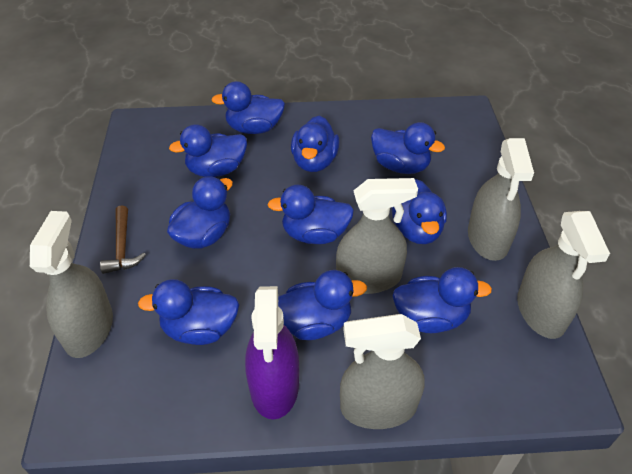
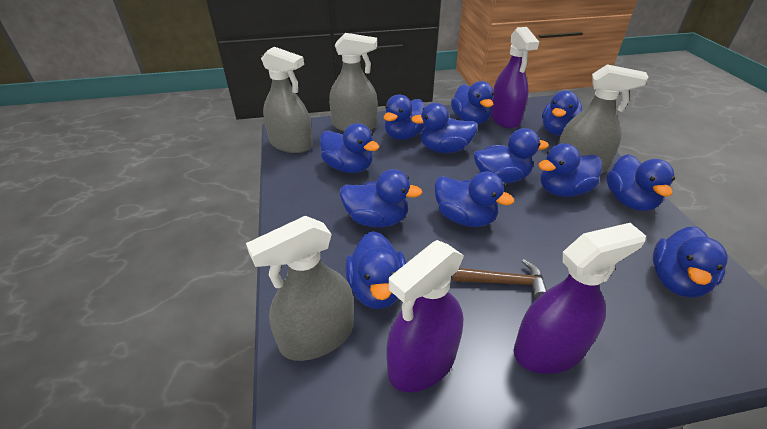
blue duck: 10 -> 12
grey spray bottle: 5 -> 4
purple spray bottle: 1 -> 3

